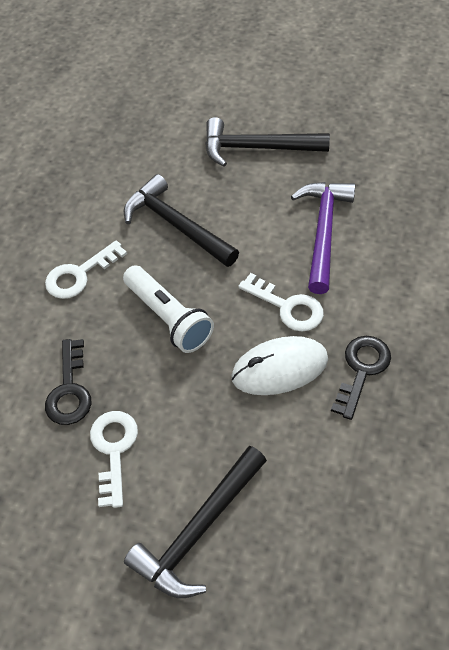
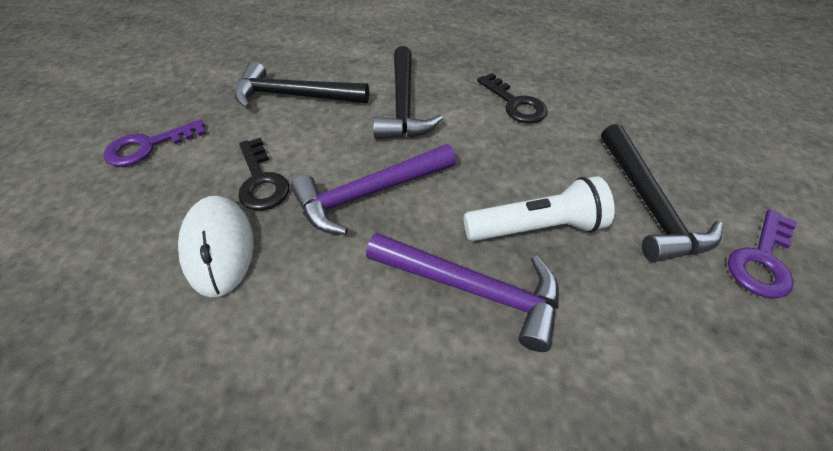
purple hammer: 1 -> 2
purple key: 0 -> 2
white key: 3 -> 0

